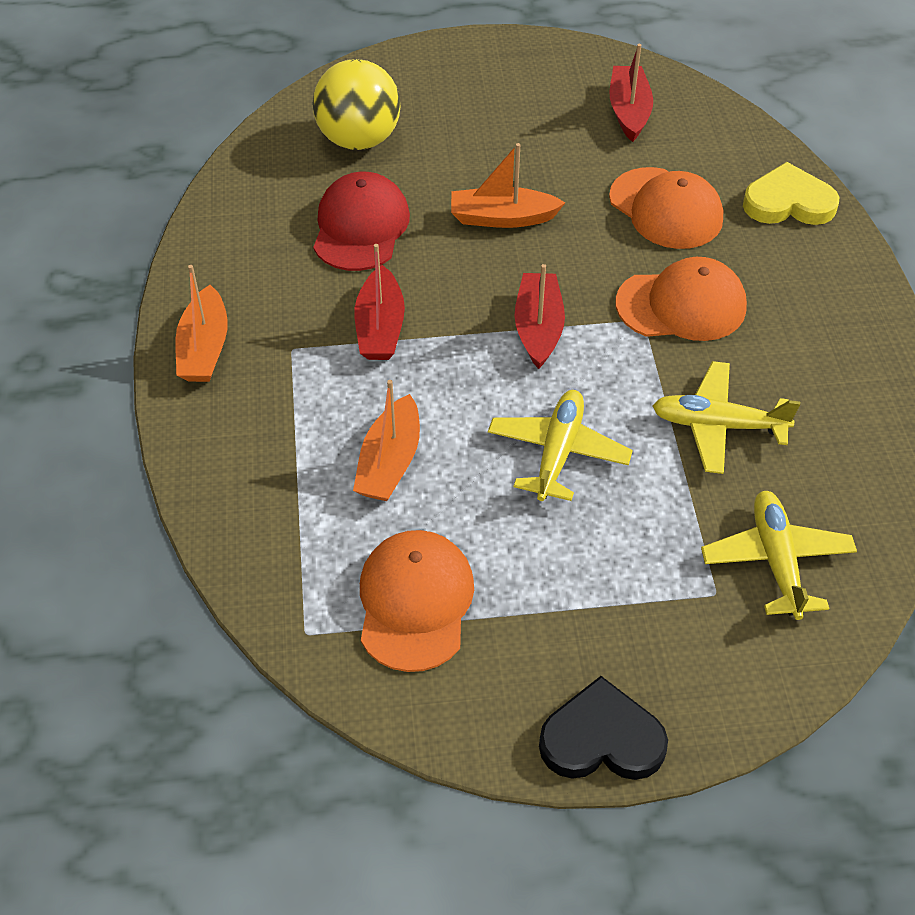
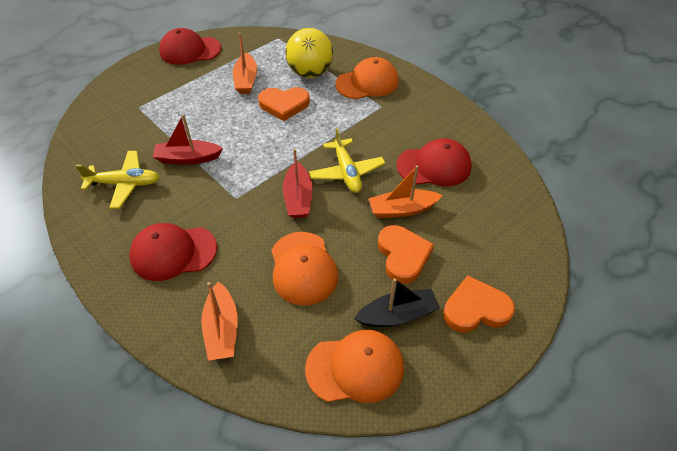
black boat: 0 -> 1
black heart: 1 -> 0
orange heart: 0 -> 3
red boat: 3 -> 2
red cap: 1 -> 3
yellow heart: 1 -> 0
yellow plane: 3 -> 2

